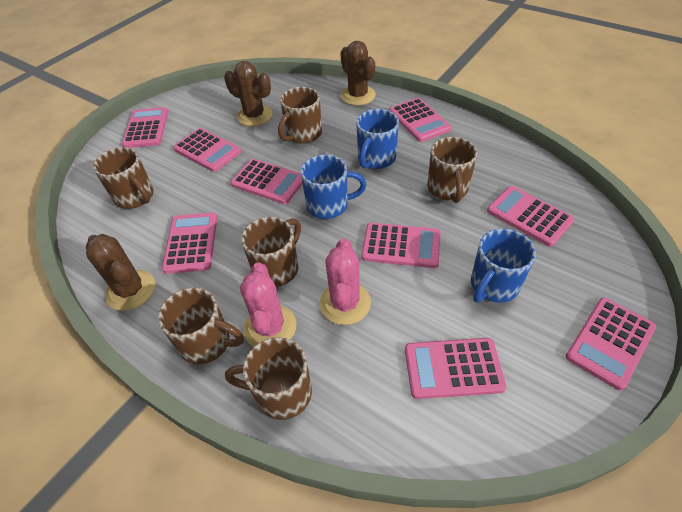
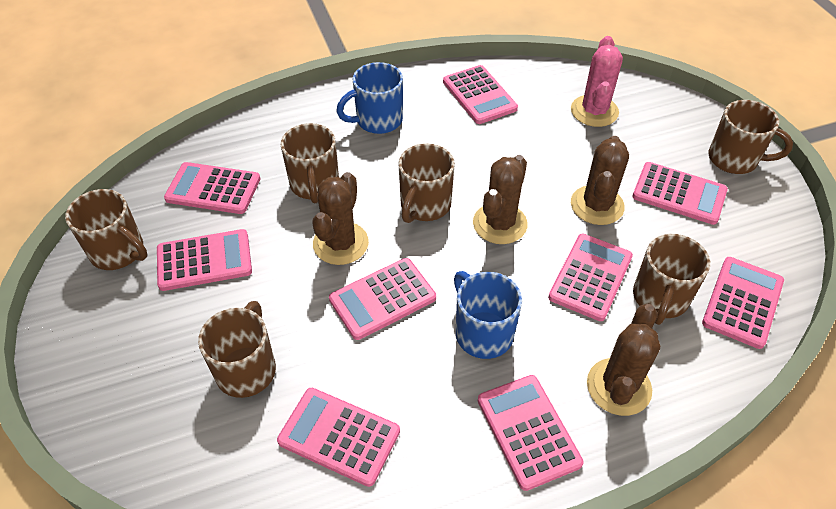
blue mug: 3 -> 2
brown cactus: 3 -> 4
pink cactus: 2 -> 1

